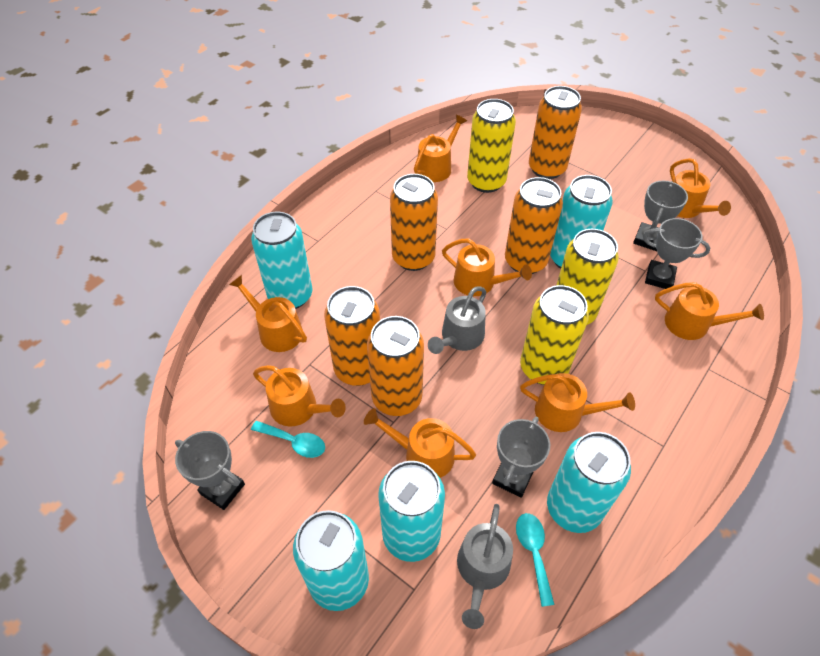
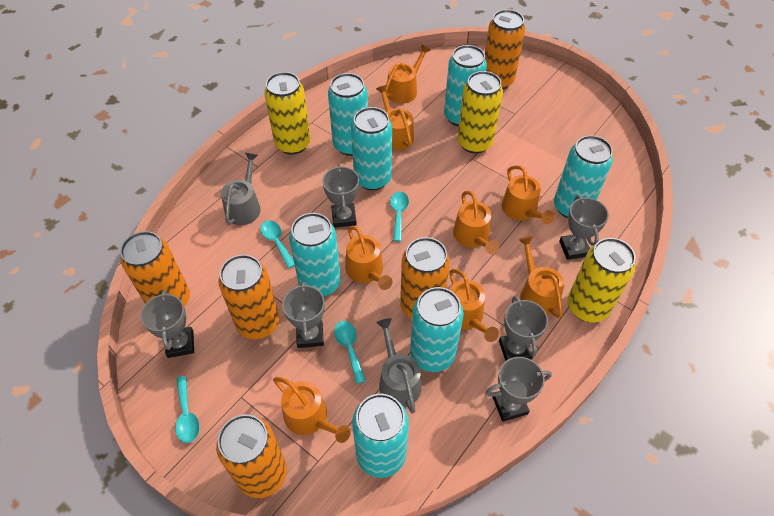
grey trophy: 4 -> 6
turquoise can: 5 -> 7
turquoise spoon: 2 -> 4

